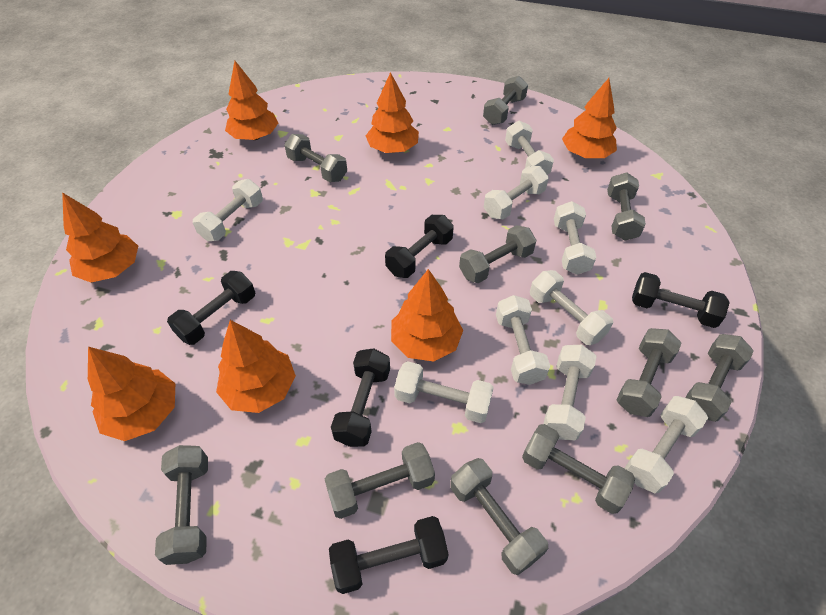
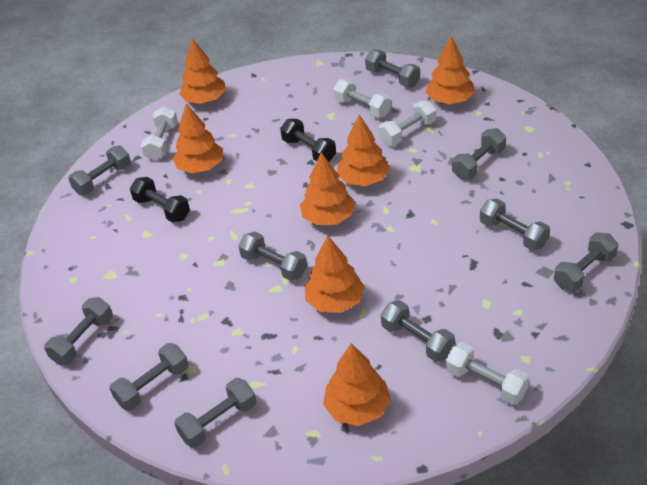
black dumbbell: 5 -> 2
white dumbbell: 9 -> 4

